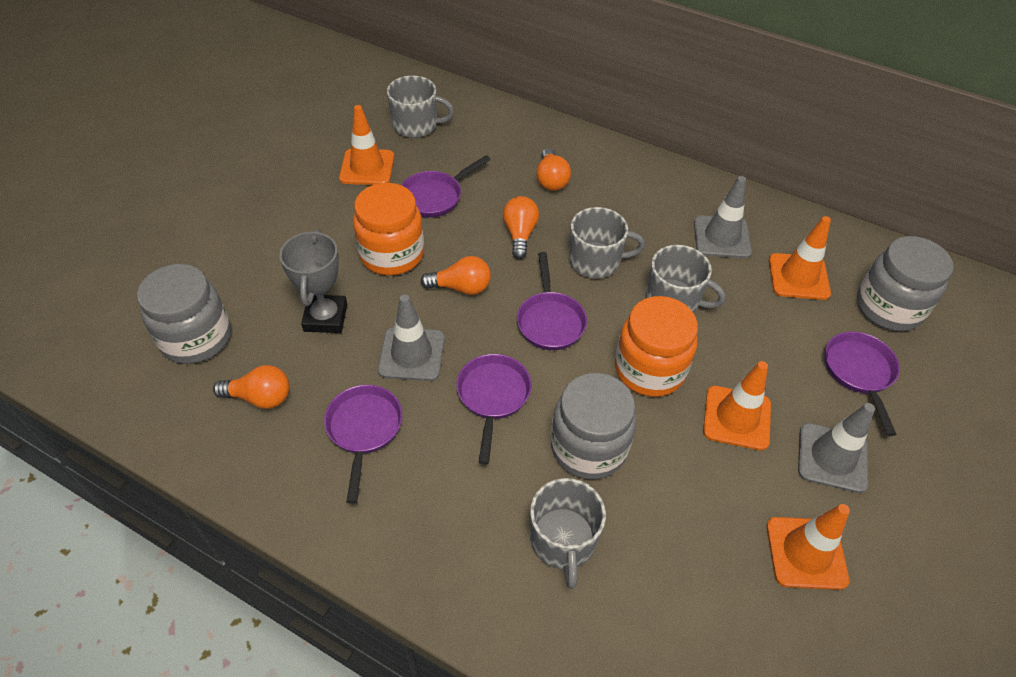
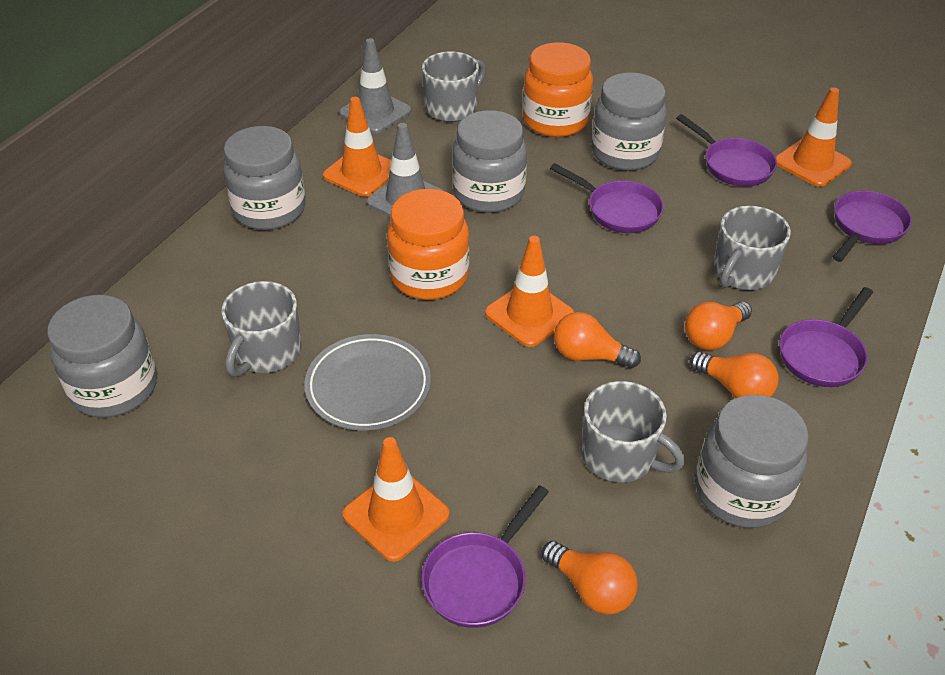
grey jar: 3 -> 5
grey plate: 0 -> 1
grey traffic cone: 3 -> 2
grey trophy: 1 -> 0

